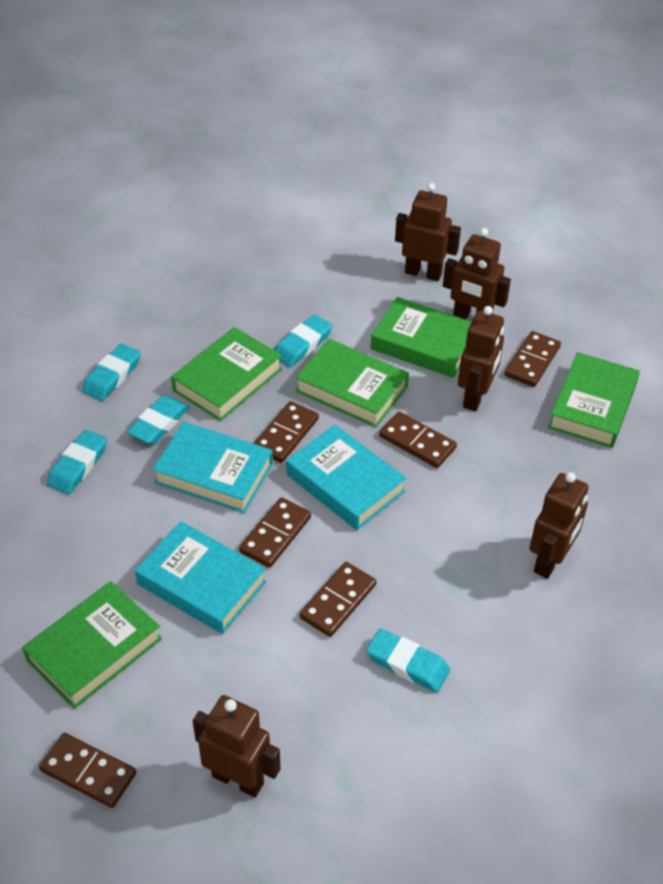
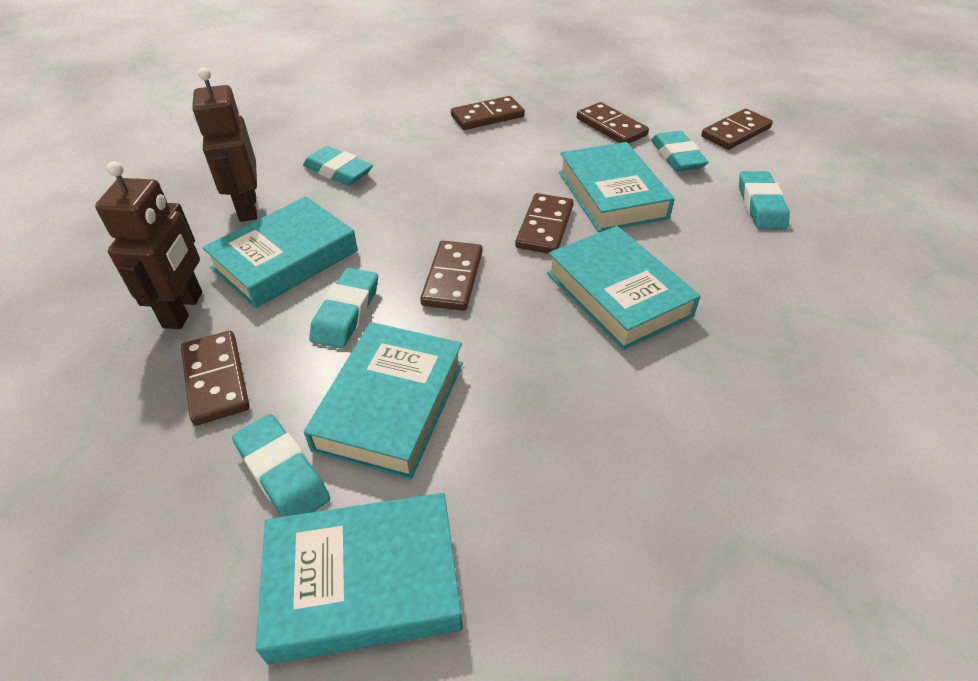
brown robot: 5 -> 2
green book: 5 -> 0
turquoise book: 3 -> 5

